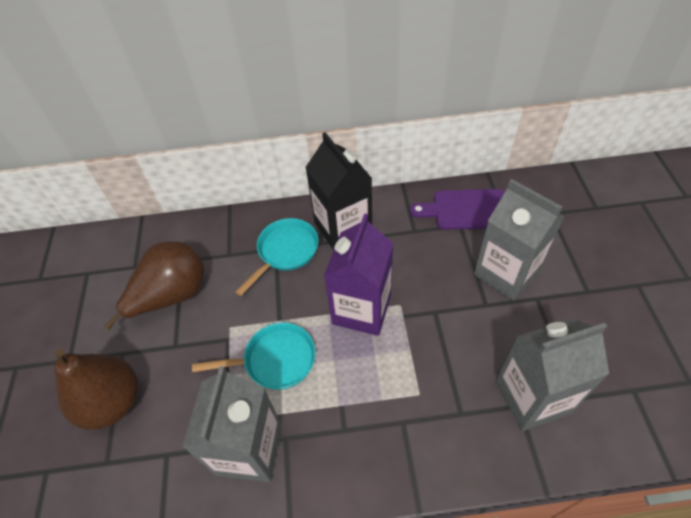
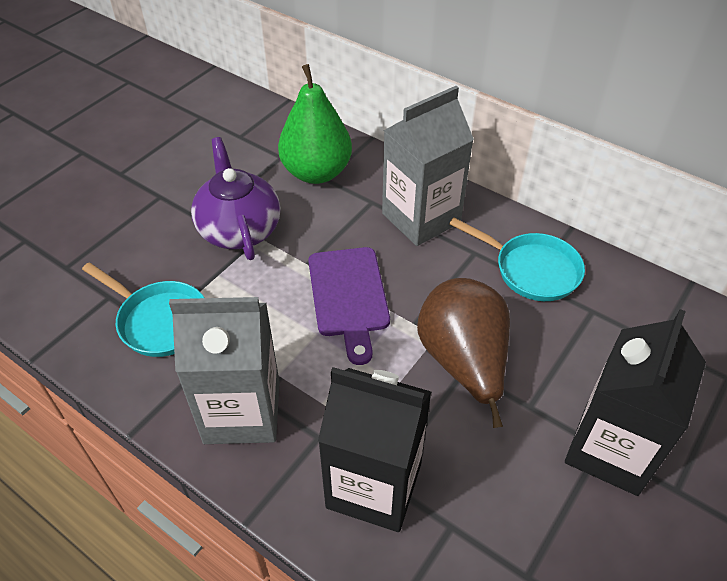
black carton: 1 -> 2
brown pear: 2 -> 1
green pear: 0 -> 1
grey carton: 3 -> 2
purple carton: 1 -> 0
purple teapot: 0 -> 1

